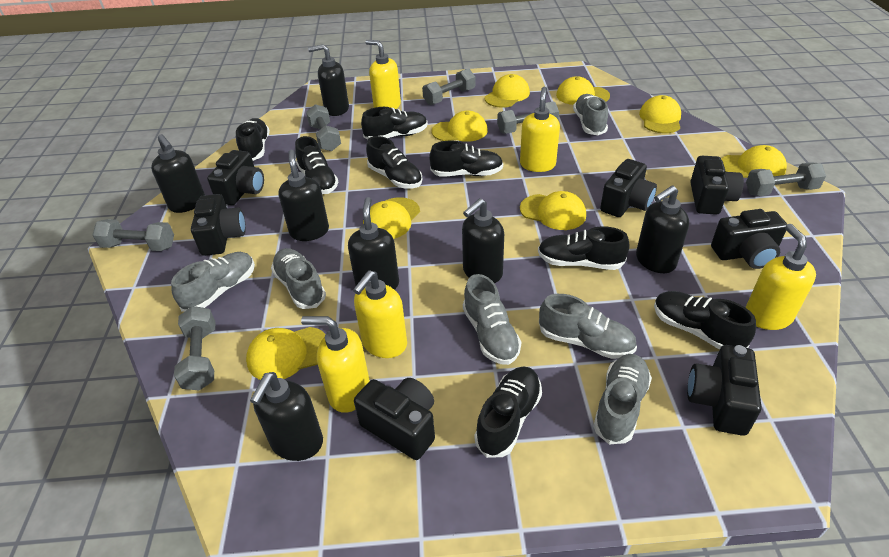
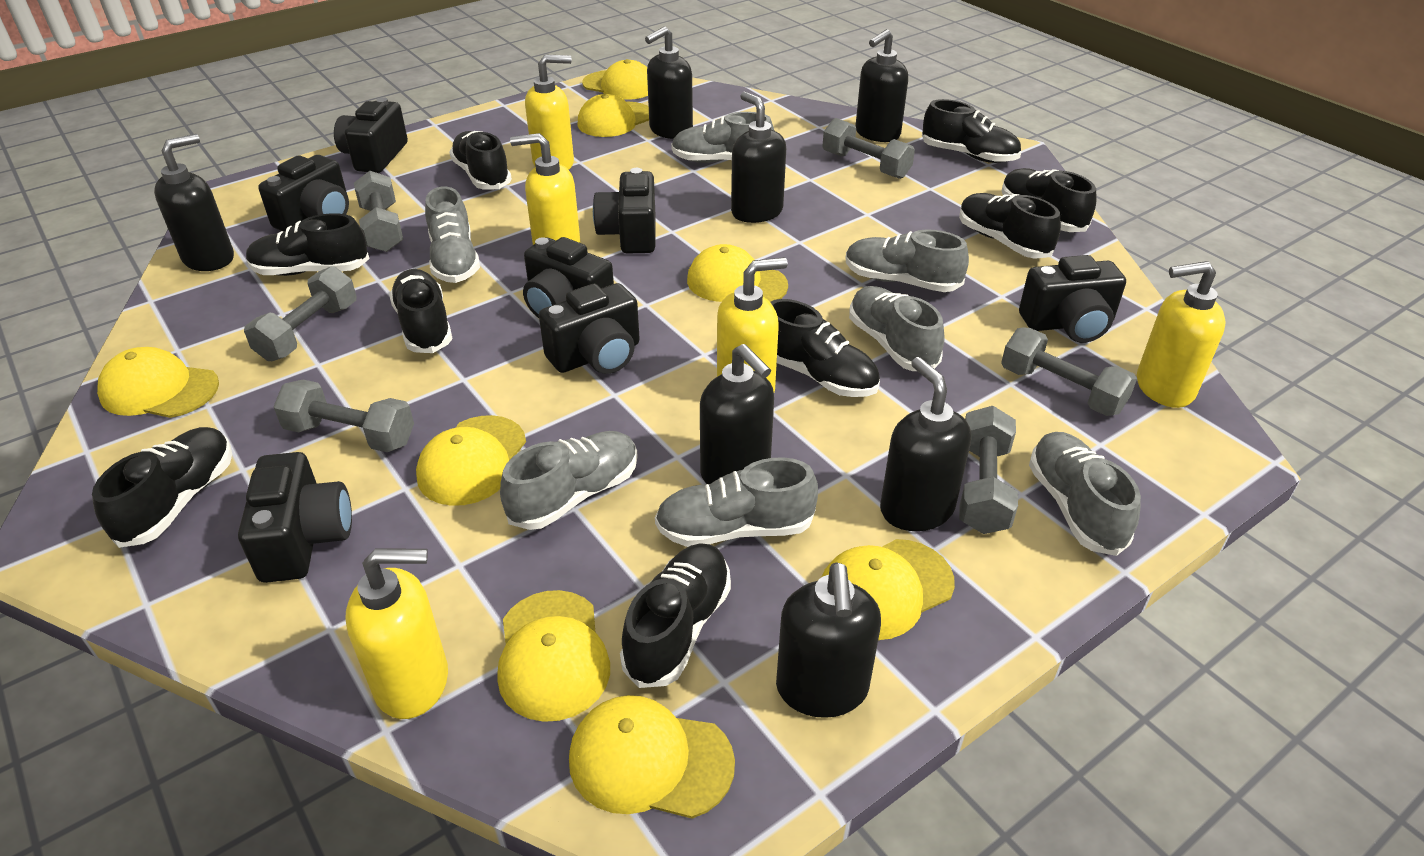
black shoe: 8 -> 9
grey shoe: 6 -> 7

